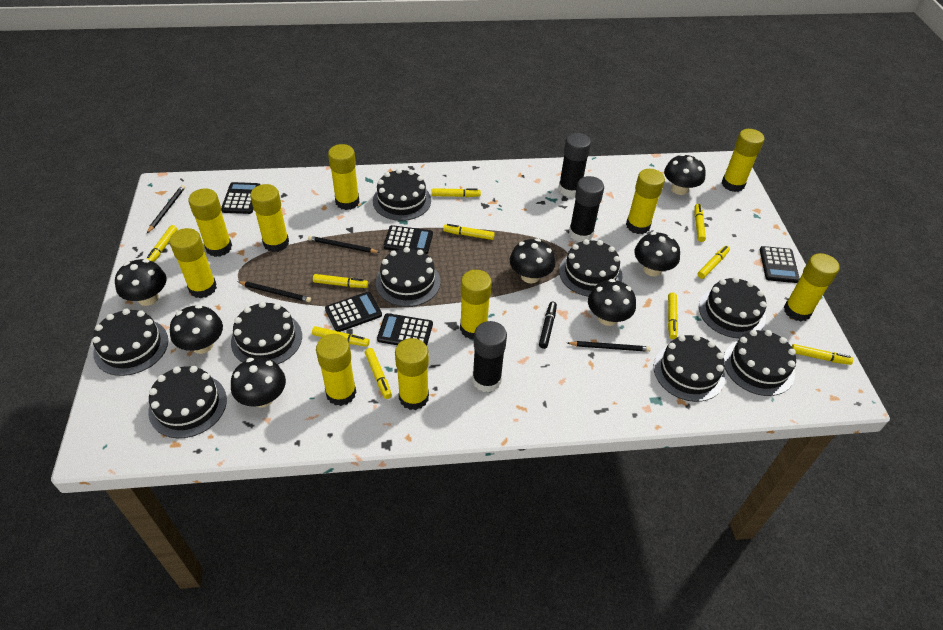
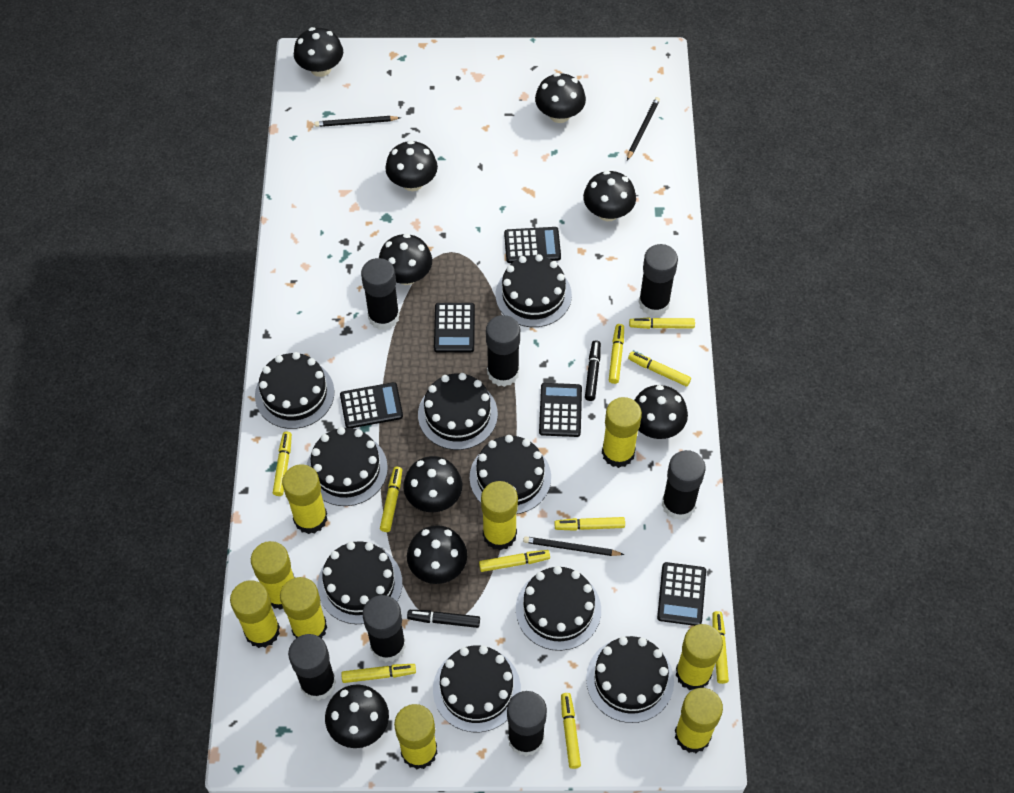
black glue stick: 3 -> 7
black marker: 1 -> 2
black mushroom: 7 -> 9
black pencil: 4 -> 3
yellow glue stick: 10 -> 9

